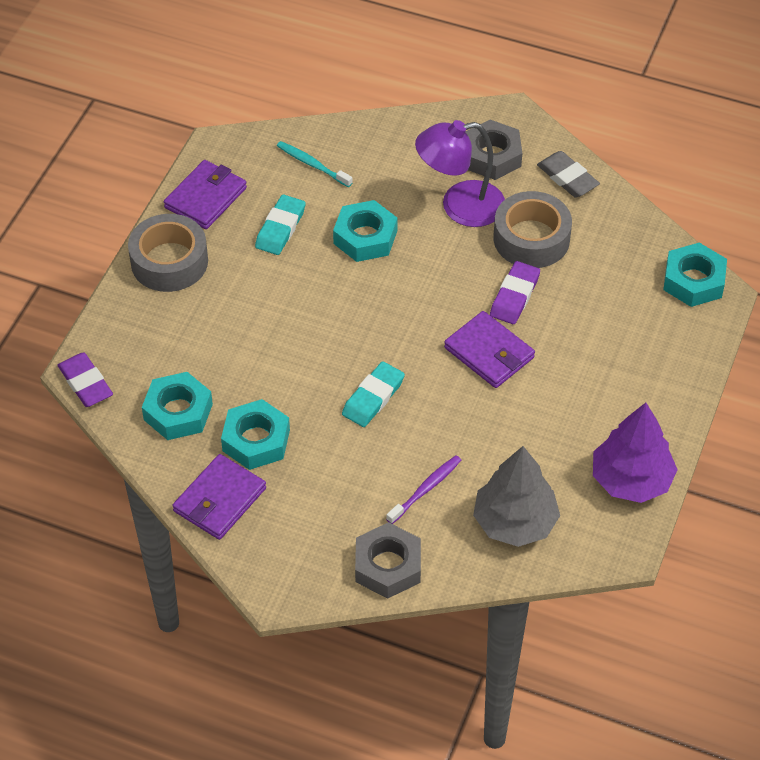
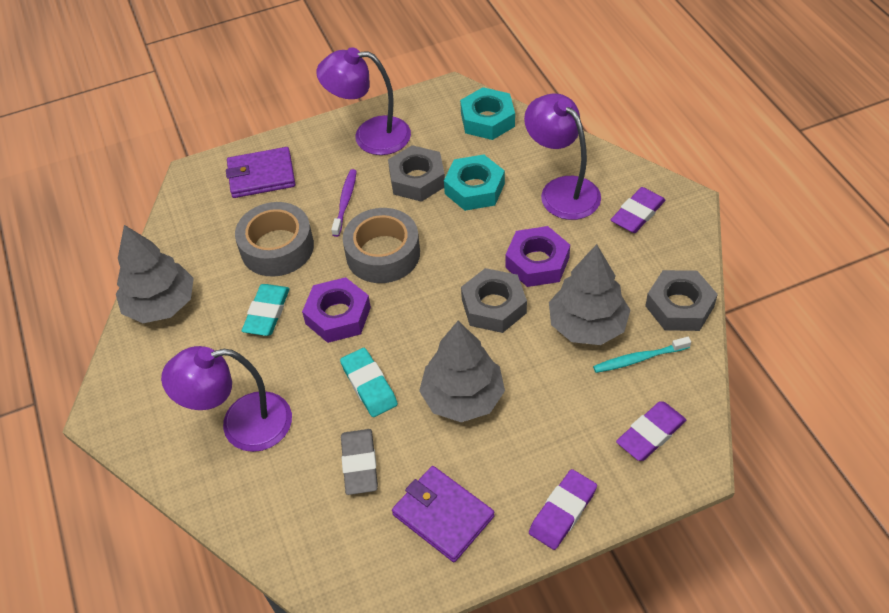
grey nut: 2 -> 3
grey tree: 1 -> 3
purple eraser: 2 -> 3
purple lamp: 1 -> 3
purple nut: 0 -> 2
purple tree: 1 -> 0
purple wallet: 3 -> 2
turquoise nut: 4 -> 2

